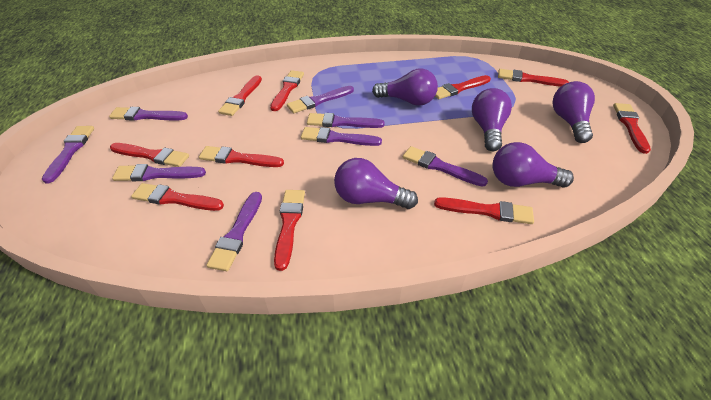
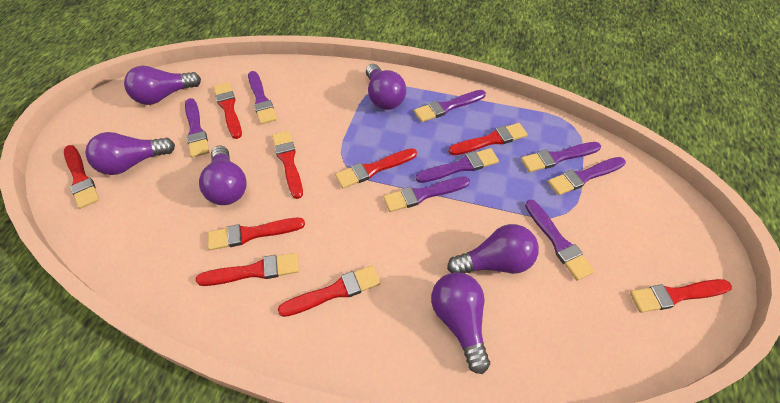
purple light bulb: 5 -> 6
red brush: 10 -> 9

